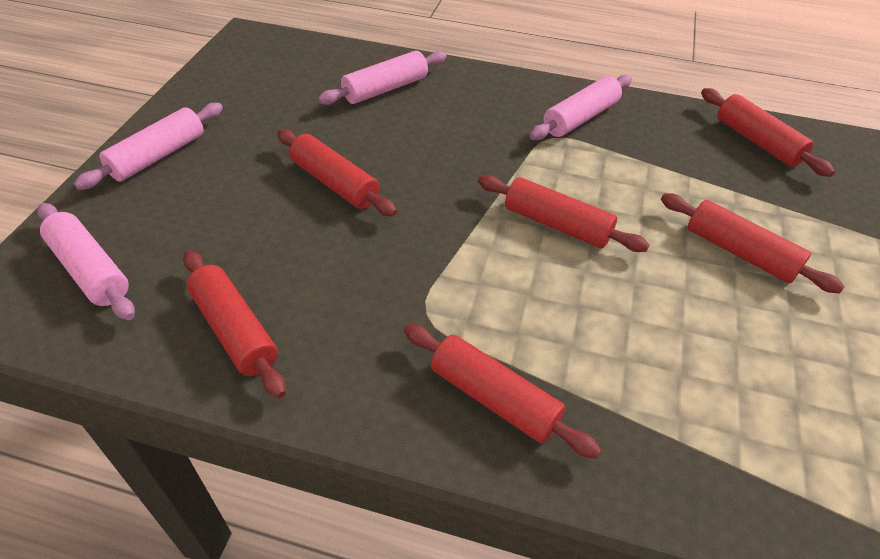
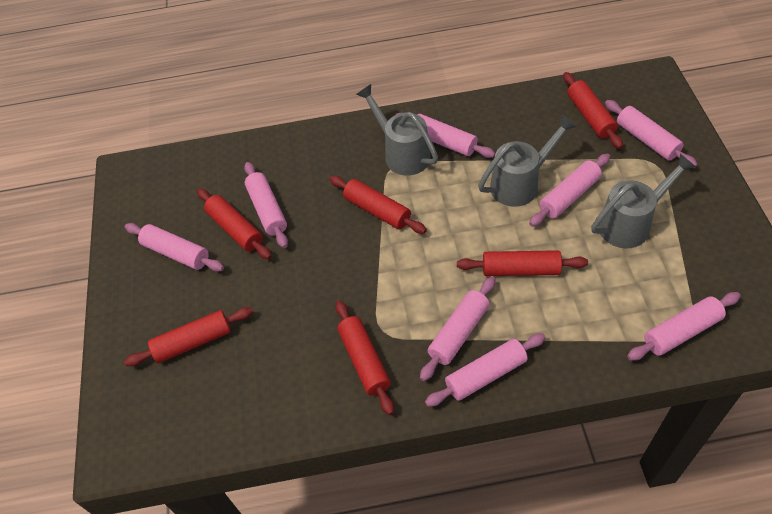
grey watering can: 0 -> 3
pink rolling pin: 4 -> 8

